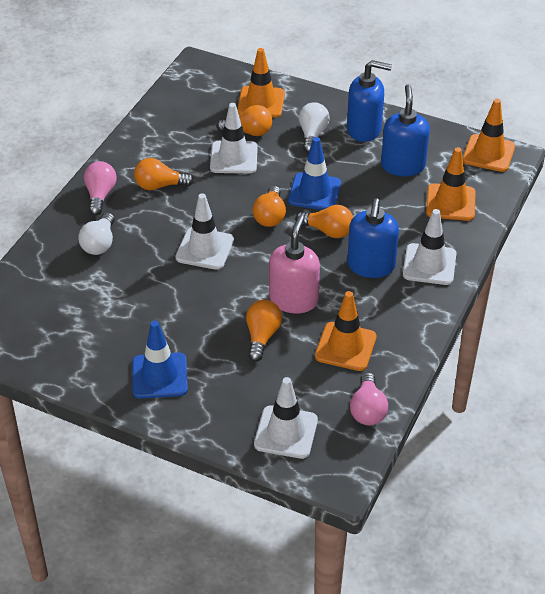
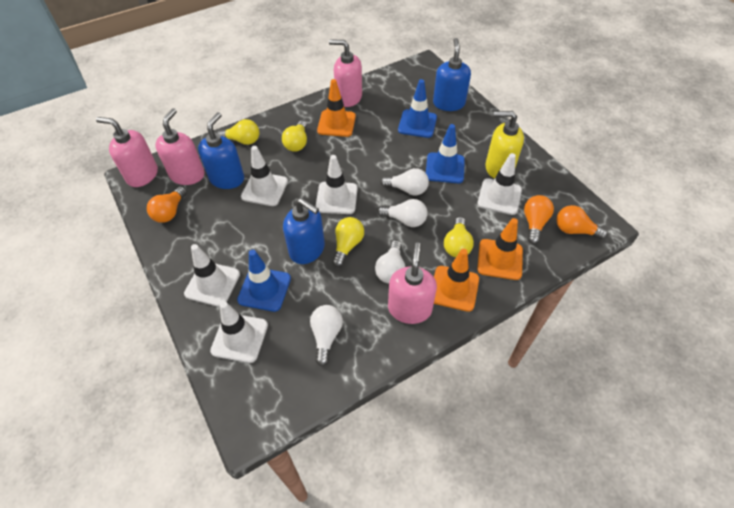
blue traffic cone: 2 -> 3
orange light bulb: 5 -> 3
orange traffic cone: 4 -> 3
pink light bulb: 2 -> 0
pink soap dispenser: 1 -> 4
white light bulb: 2 -> 4
white traffic cone: 4 -> 5
yellow light bulb: 0 -> 4
yellow soap dispenser: 0 -> 1

